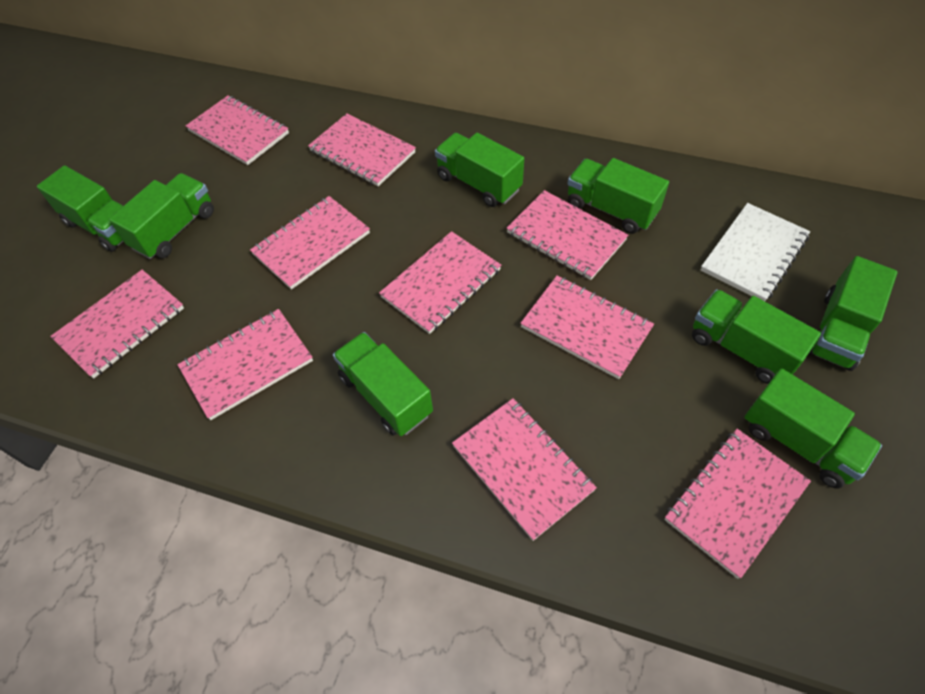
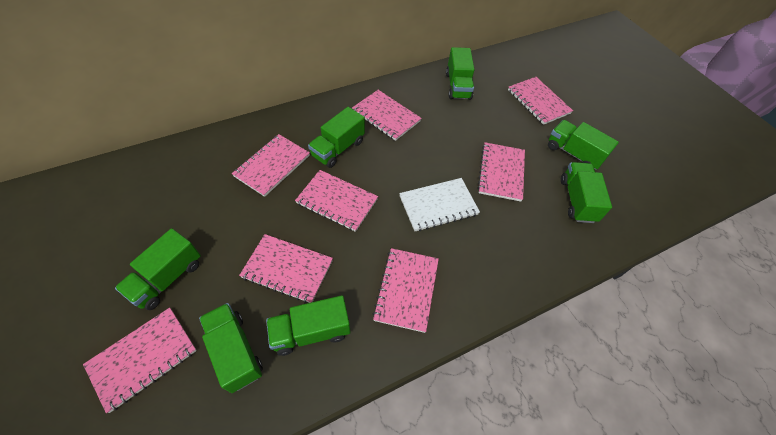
green truck: 8 -> 7
pink notebook: 10 -> 8

